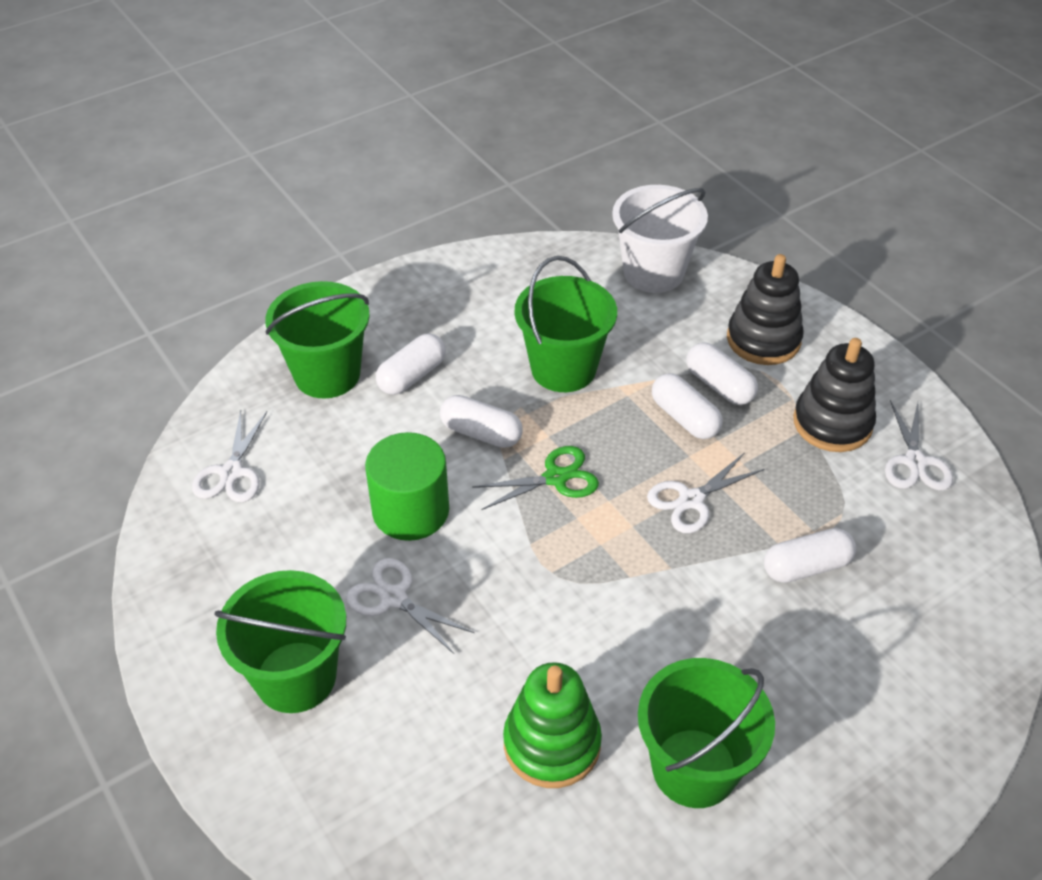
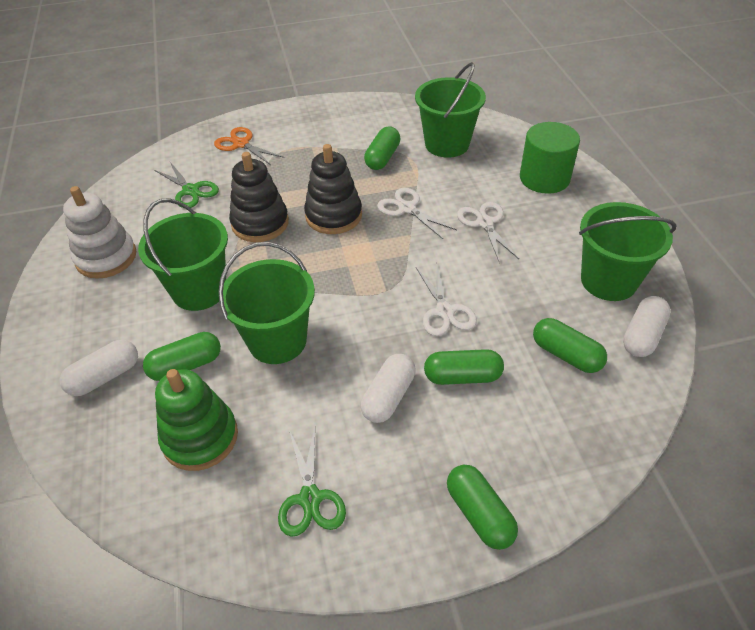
green capsule: 0 -> 5
green scissors: 1 -> 2
orange scissors: 0 -> 1
white bucket: 1 -> 0
white capsule: 5 -> 3
white scissors: 4 -> 3
white stacking toy: 0 -> 1

